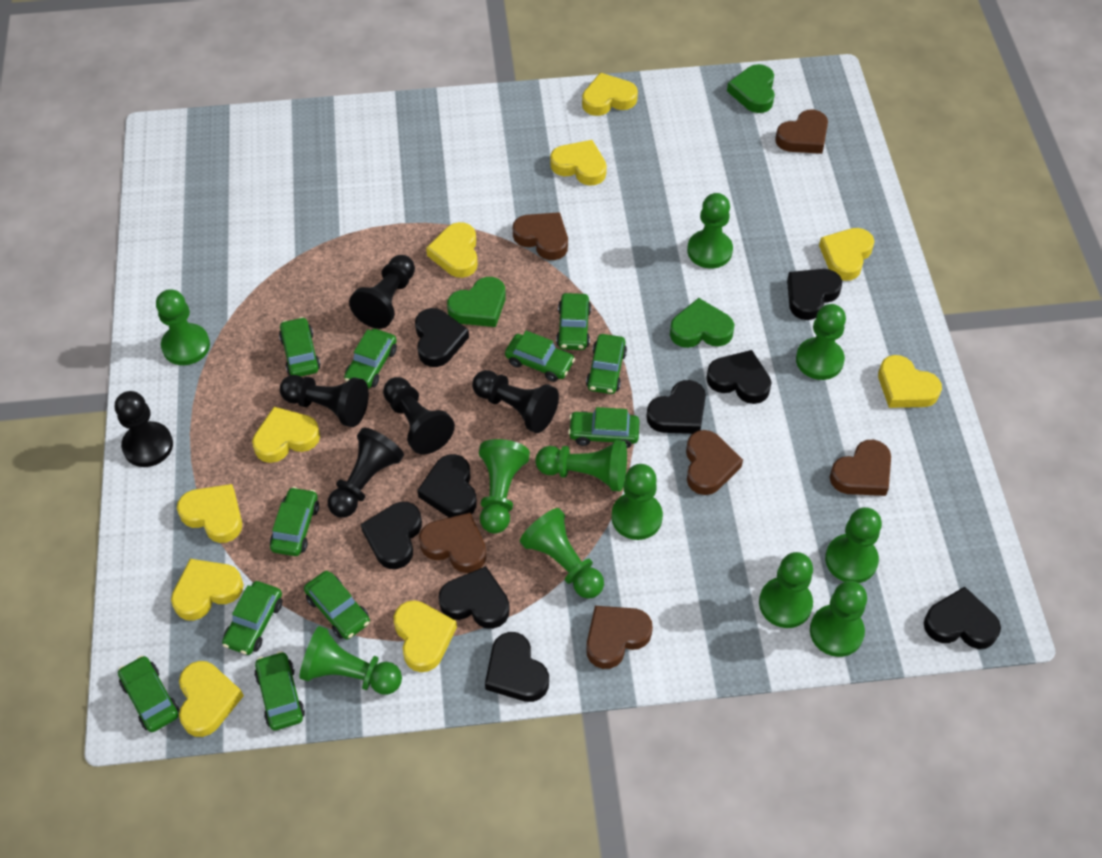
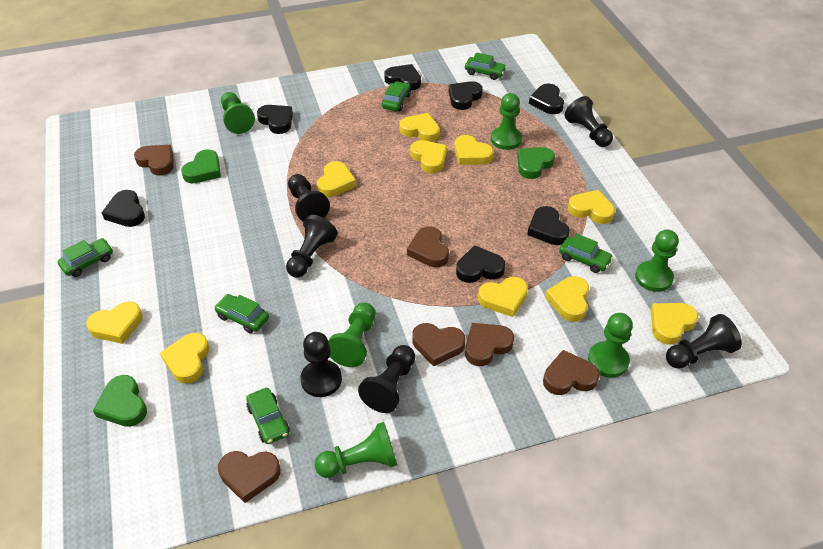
black heart: 9 -> 7
green car: 11 -> 6
green pawn: 11 -> 6

